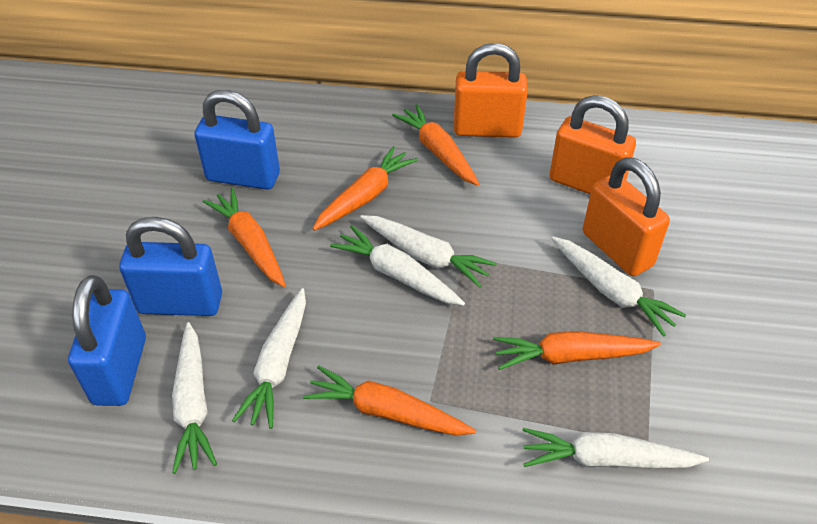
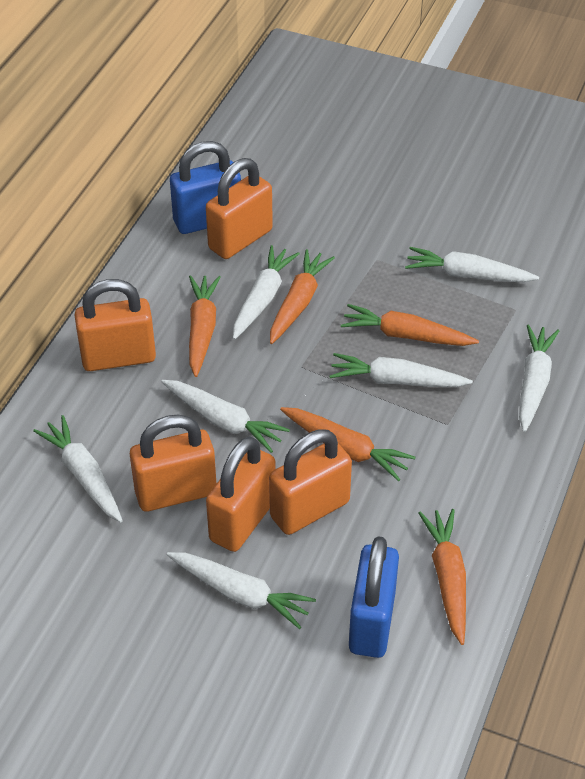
blue padlock: 3 -> 2
orange padlock: 3 -> 5
white carrot: 6 -> 7

